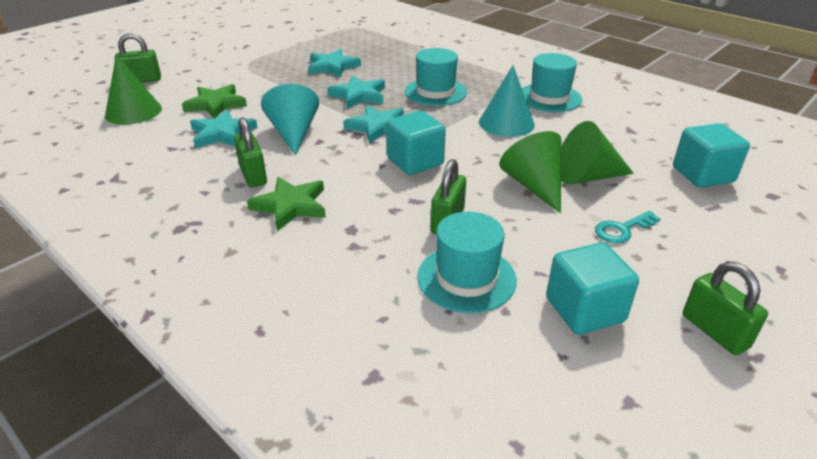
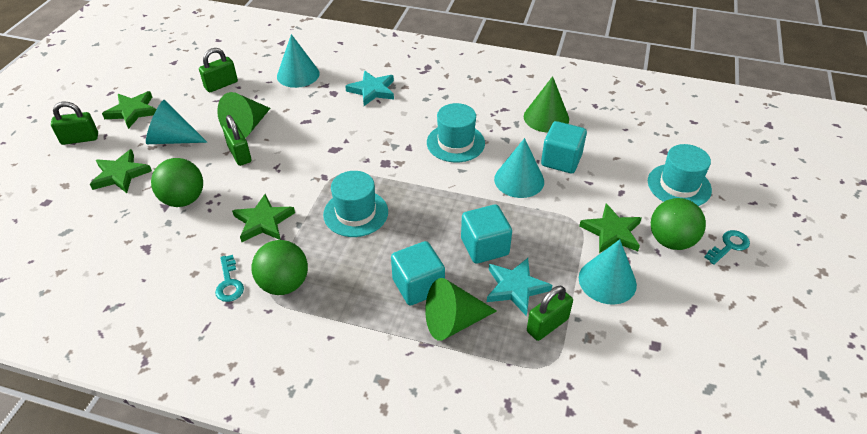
green ball: 0 -> 3
green star: 2 -> 4
turquoise cone: 2 -> 4
turquoise key: 1 -> 2
turquoise star: 4 -> 2

